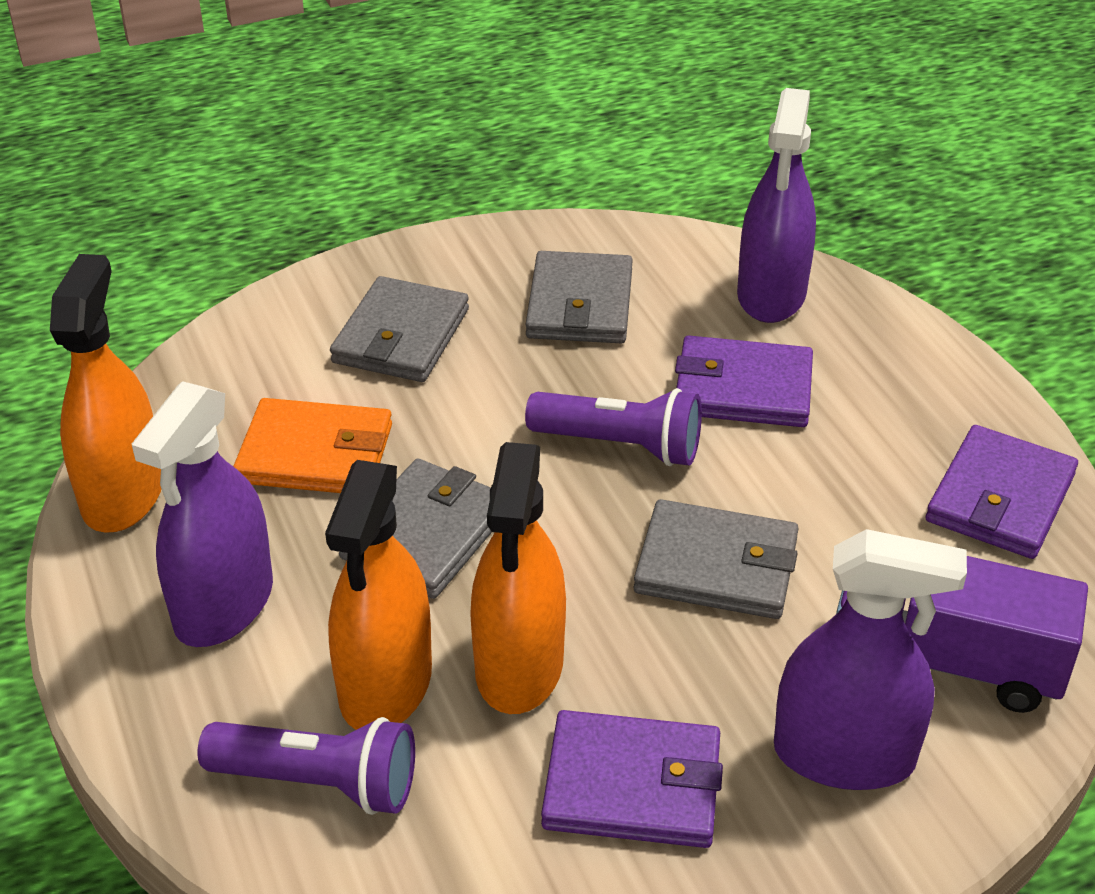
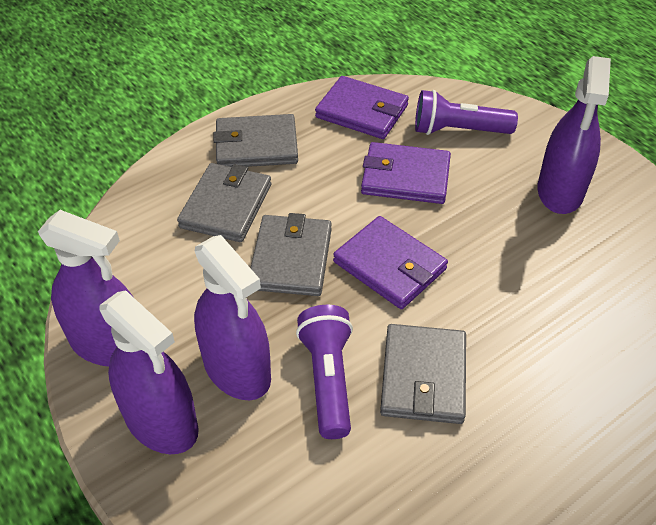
orange spray bottle: 3 -> 0
orange wallet: 1 -> 0
purple spray bottle: 3 -> 4
purple truck: 1 -> 0

